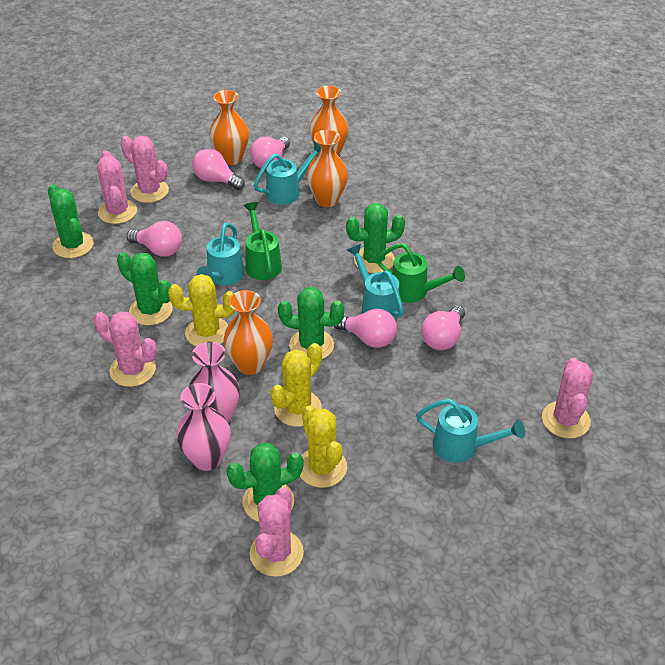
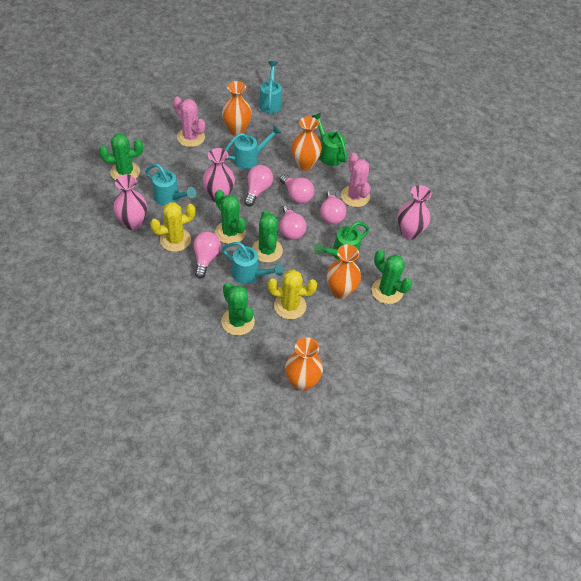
pink cactus: 5 -> 2
pink vase: 2 -> 3
yellow cactus: 3 -> 2

